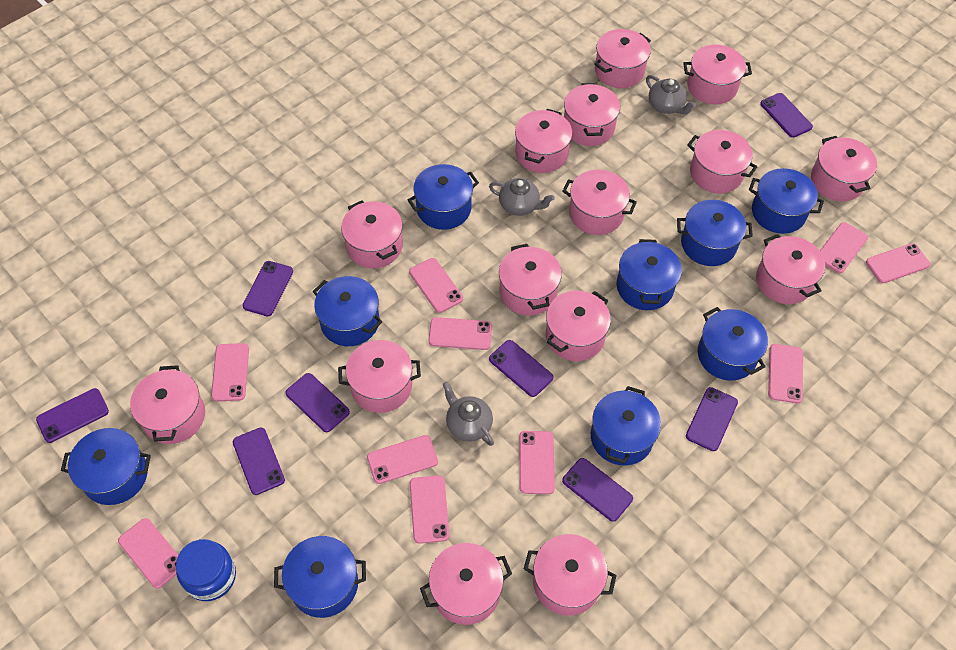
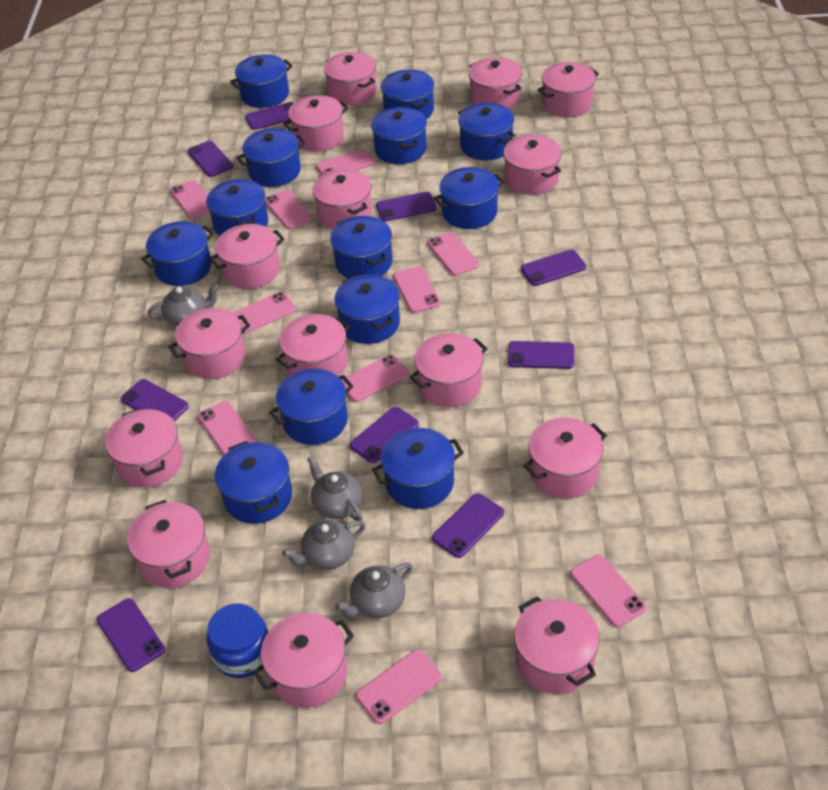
blue pot: 9 -> 13
grey teapot: 3 -> 4
purple phone: 8 -> 9

